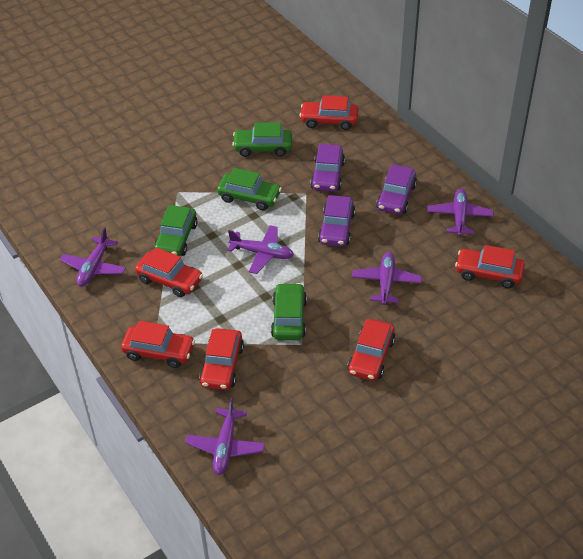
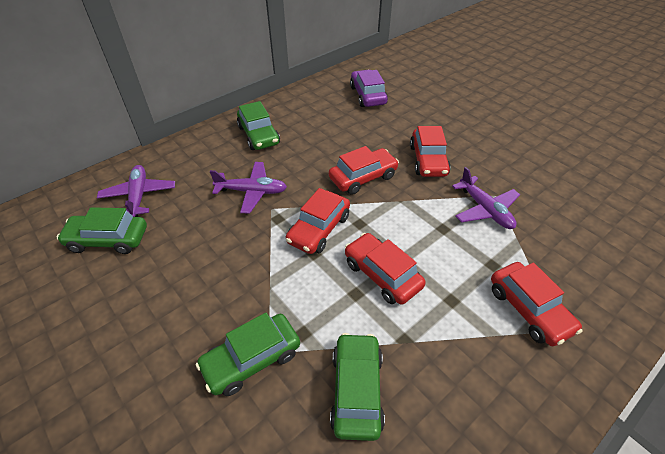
purple car: 3 -> 1
purple plane: 5 -> 3
red car: 6 -> 5

